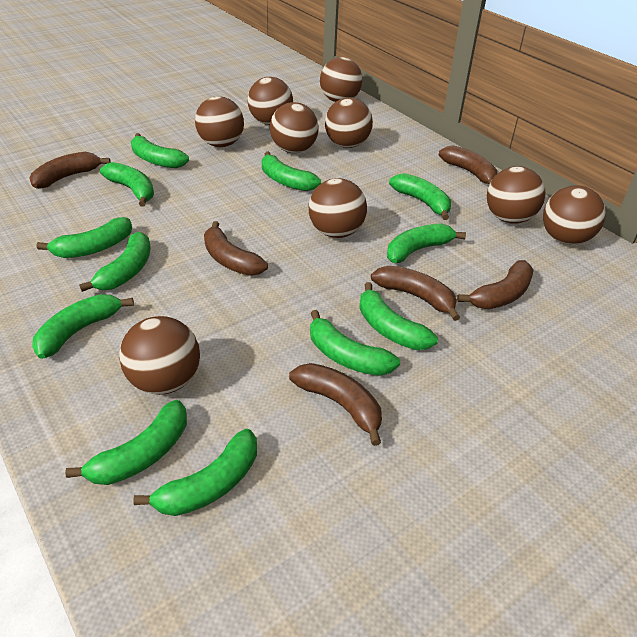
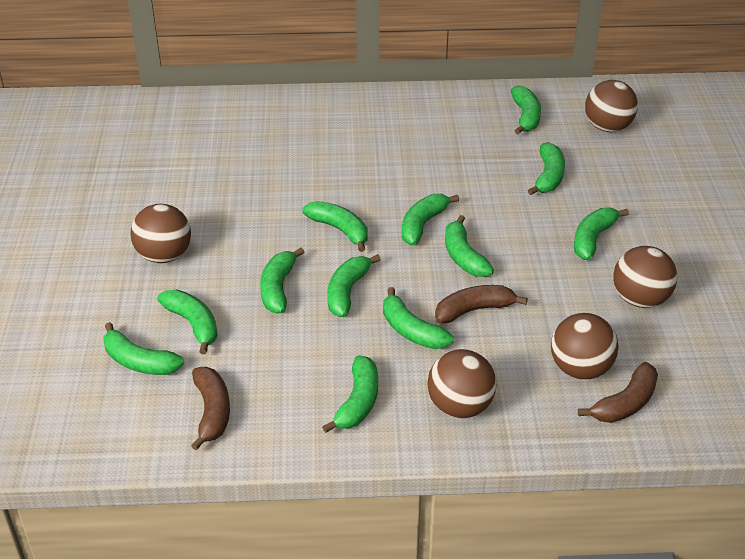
brown ball: 9 -> 5
brown banana: 6 -> 3

